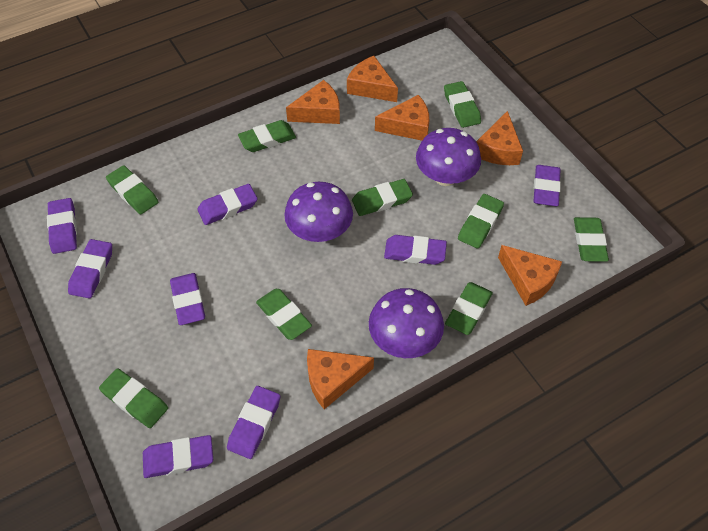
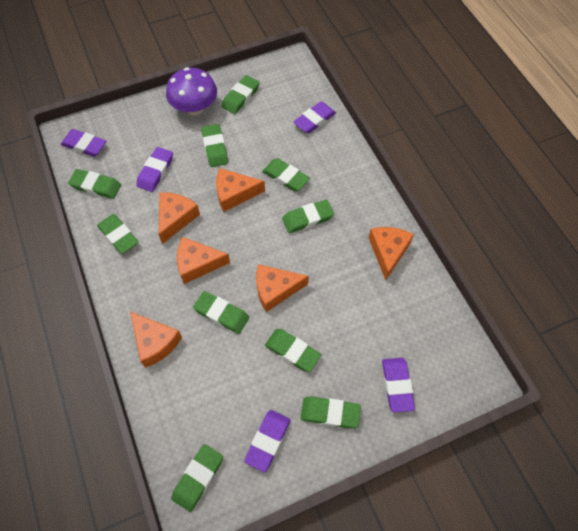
green eraser: 9 -> 10
purple eraser: 8 -> 5
purple mushroom: 3 -> 1

